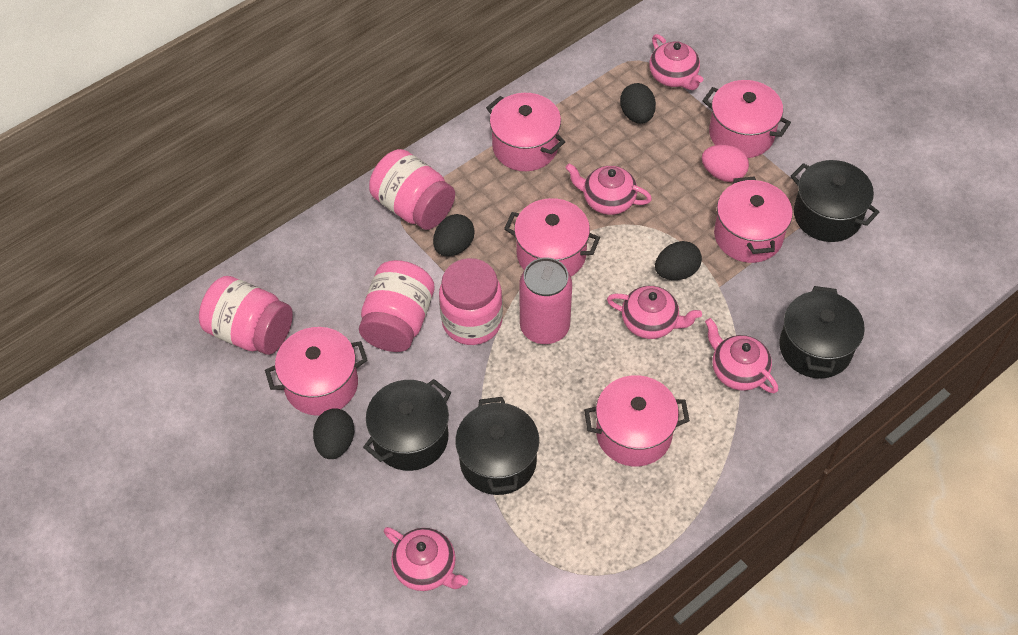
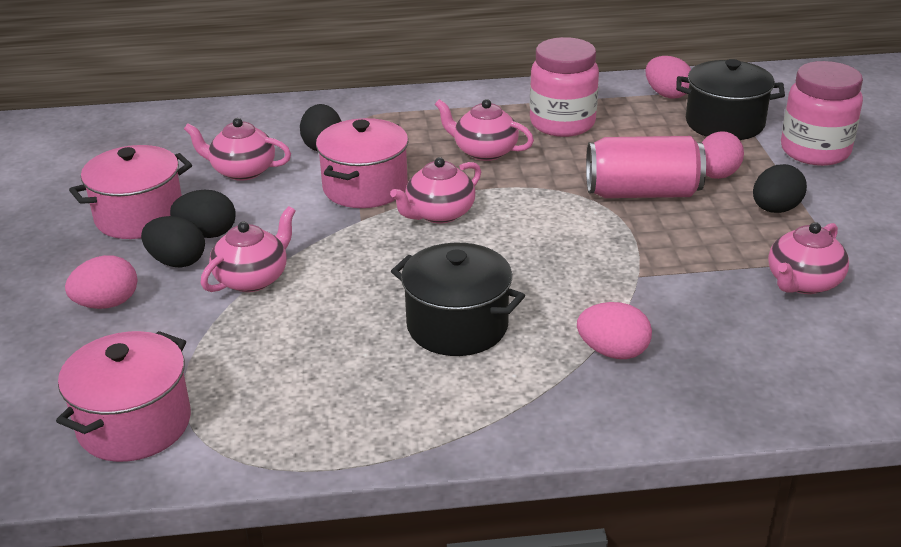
black pot: 4 -> 2
pink egg: 1 -> 4
pink jar: 4 -> 2
pink pot: 6 -> 3

